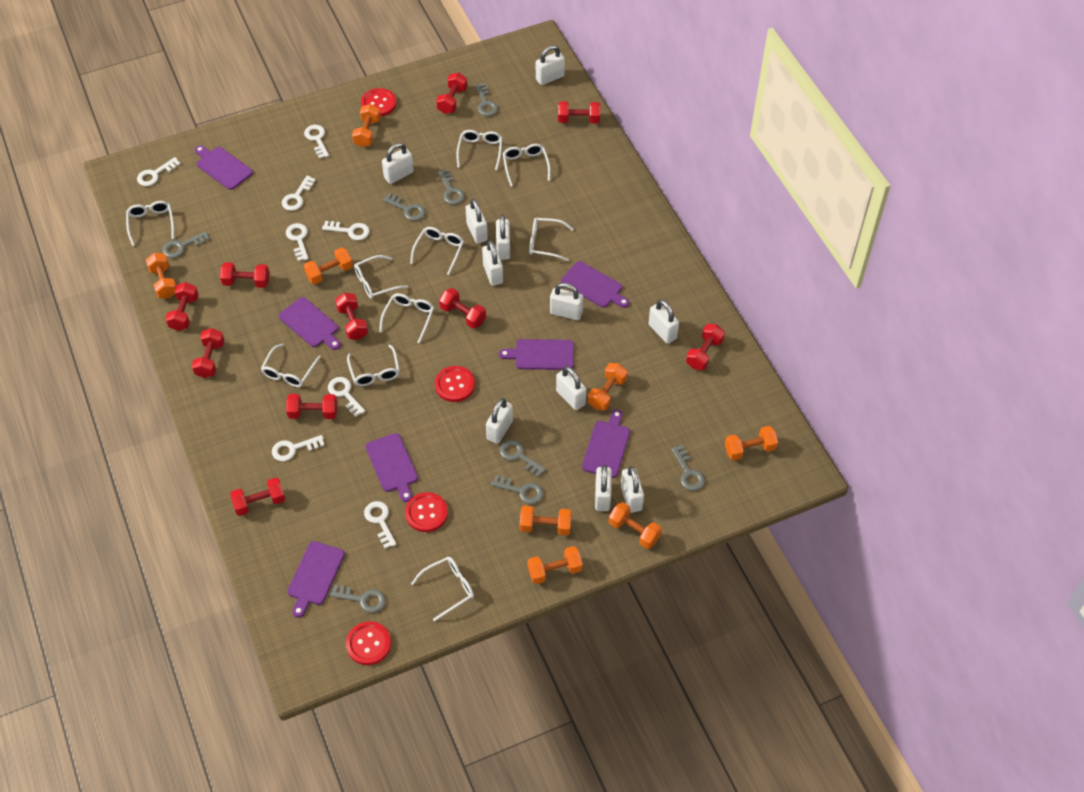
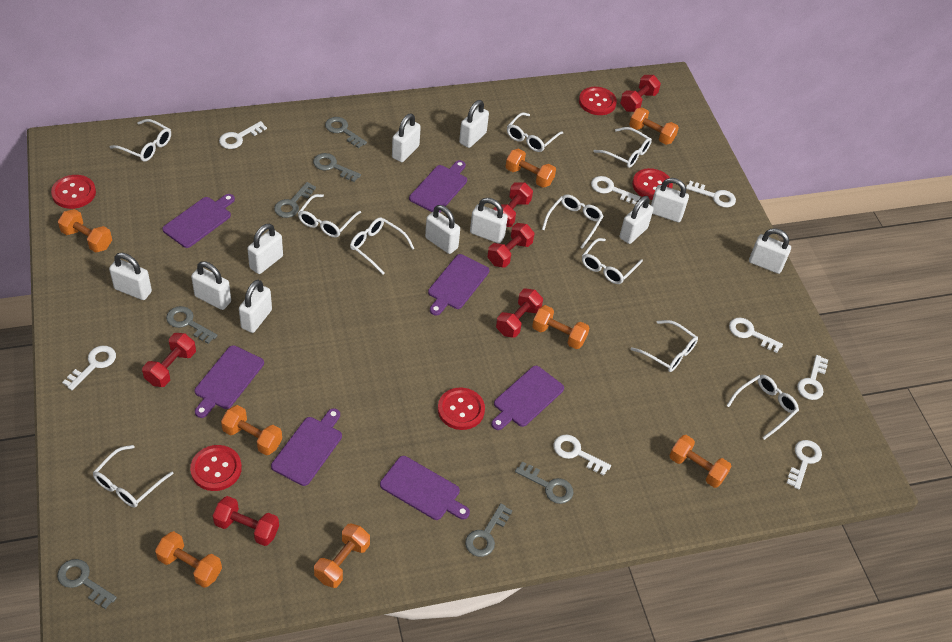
grey key: 8 -> 7
red button: 4 -> 5
red dumbbell: 10 -> 6

